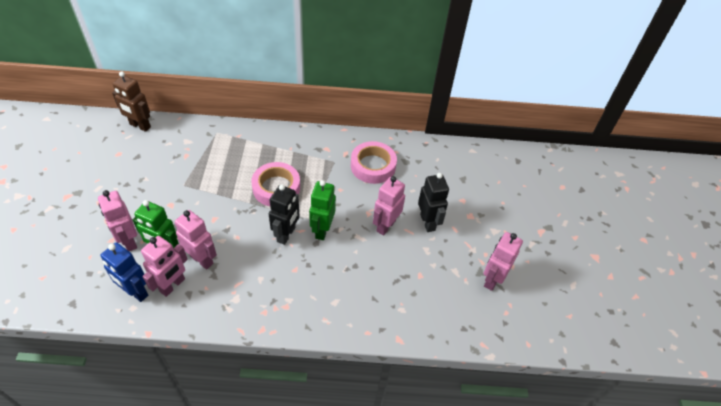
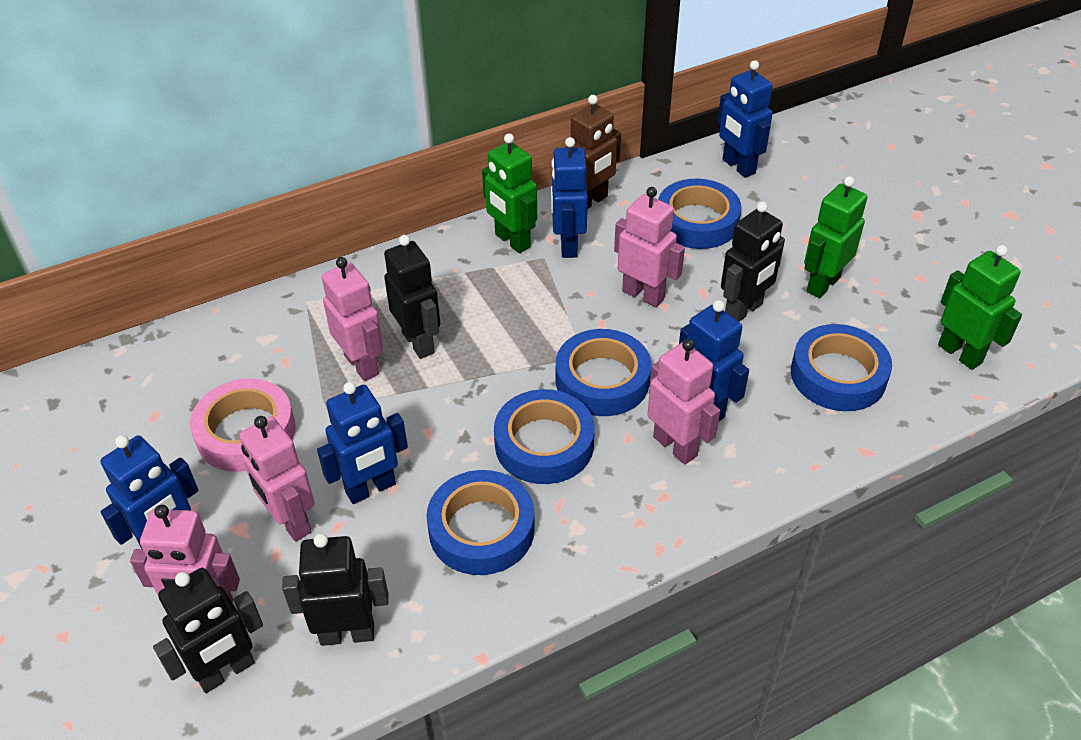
black robot: 2 -> 4
blue robot: 1 -> 5
blue tape: 0 -> 5
green robot: 2 -> 3
pink tape: 2 -> 1

